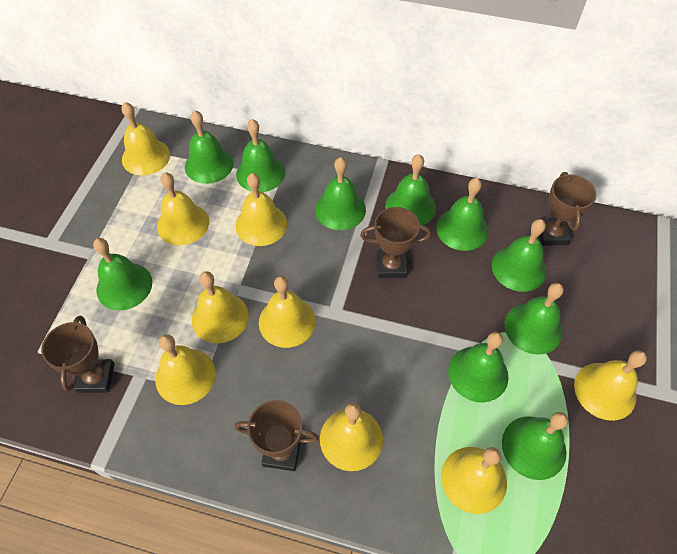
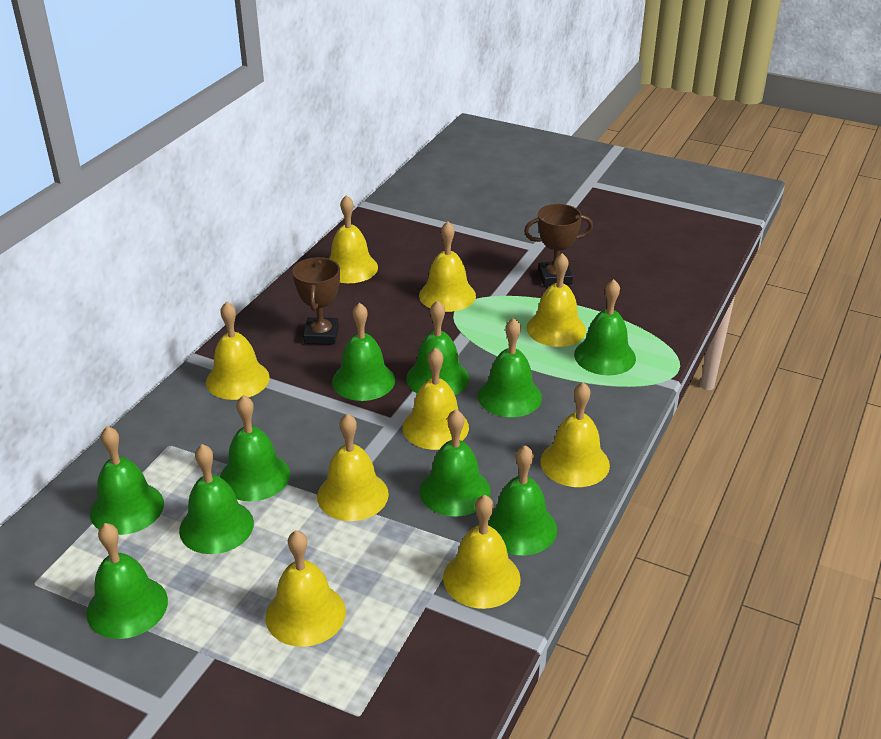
brown trophy: 4 -> 2

